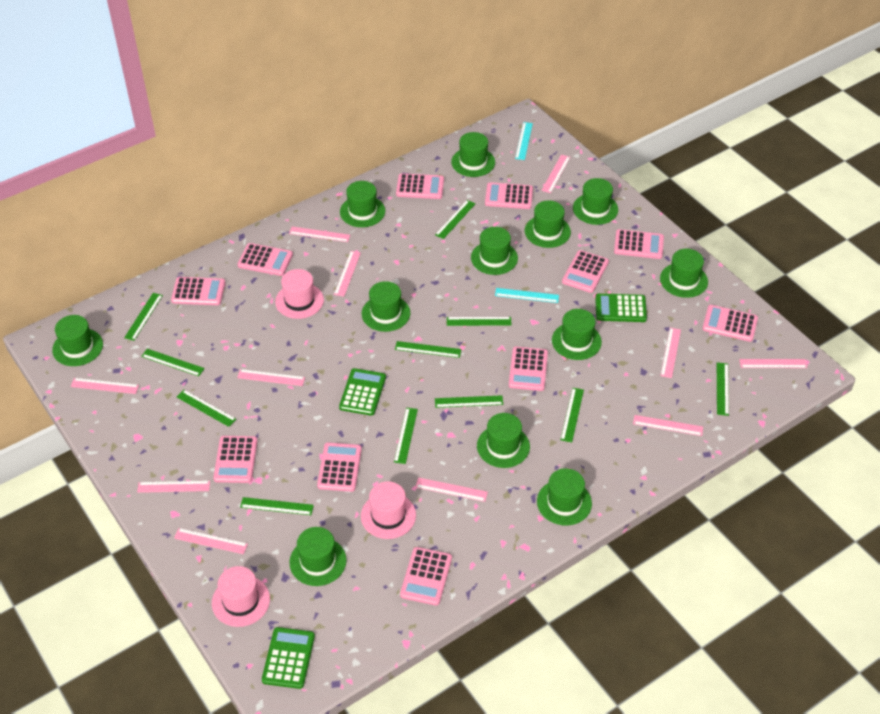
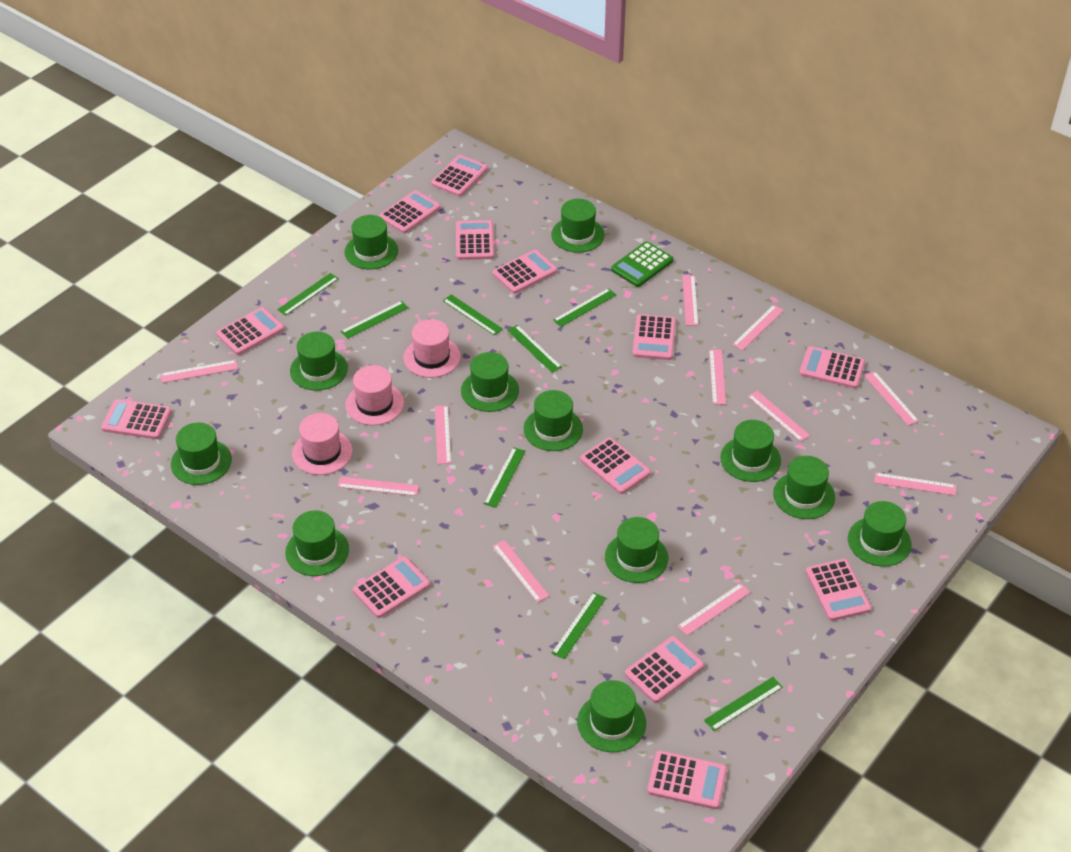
green calculator: 3 -> 1
green ruler: 11 -> 8
pink calculator: 11 -> 13
turquoise ruler: 2 -> 0

